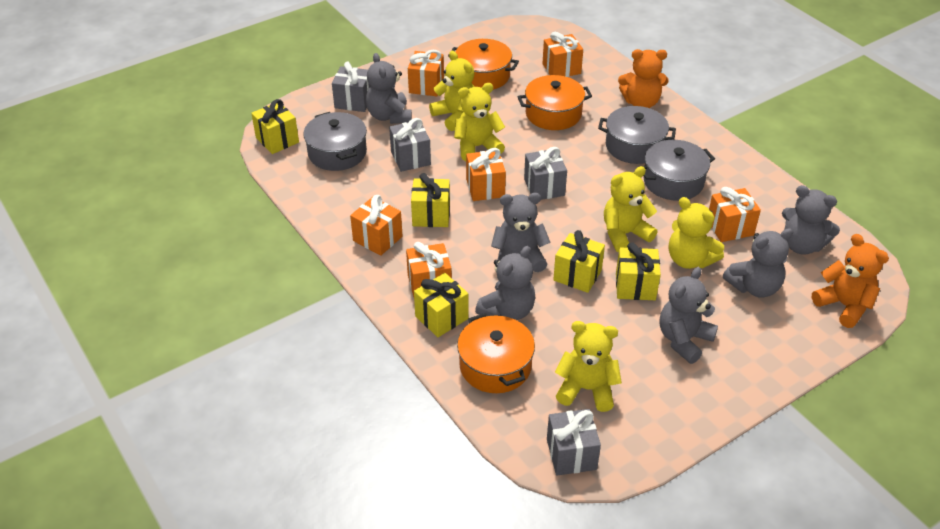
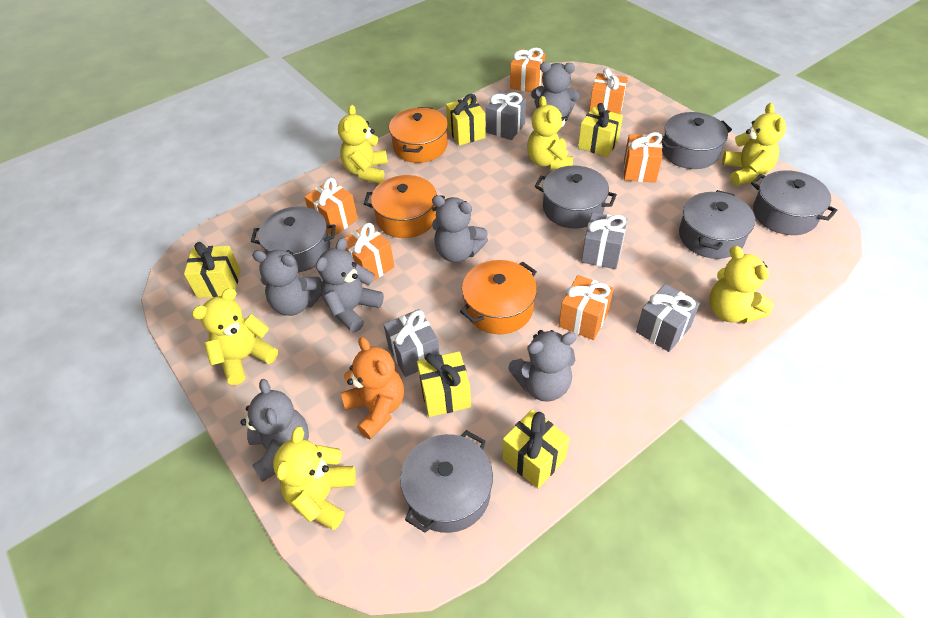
grey pot: 3 -> 6
orange teddy bear: 2 -> 1
yellow teddy bear: 5 -> 6

